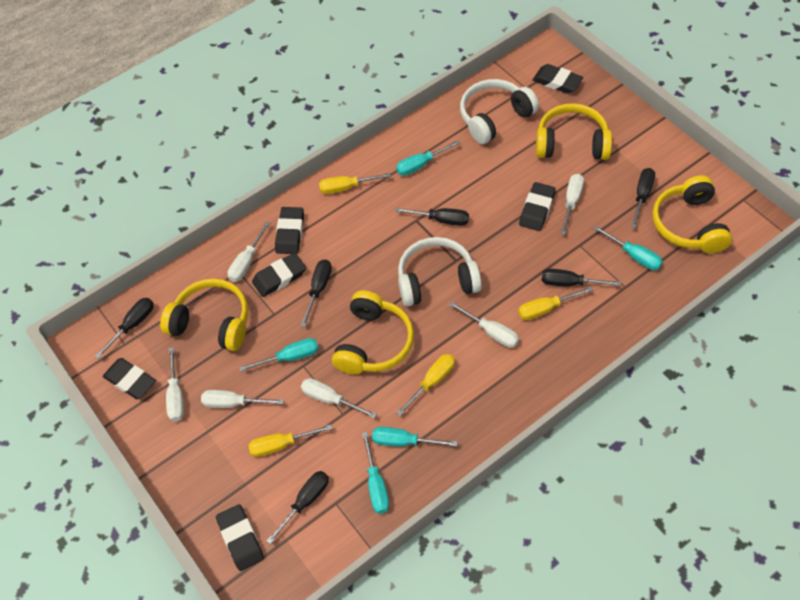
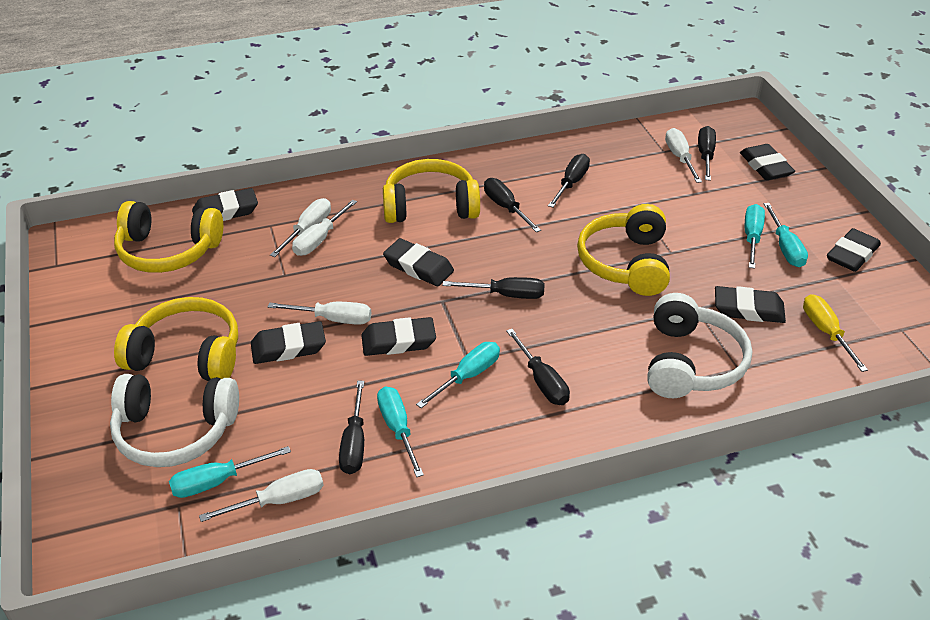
black eraser: 6 -> 7
white screwdriver: 6 -> 5
yellow screwdriver: 4 -> 1

